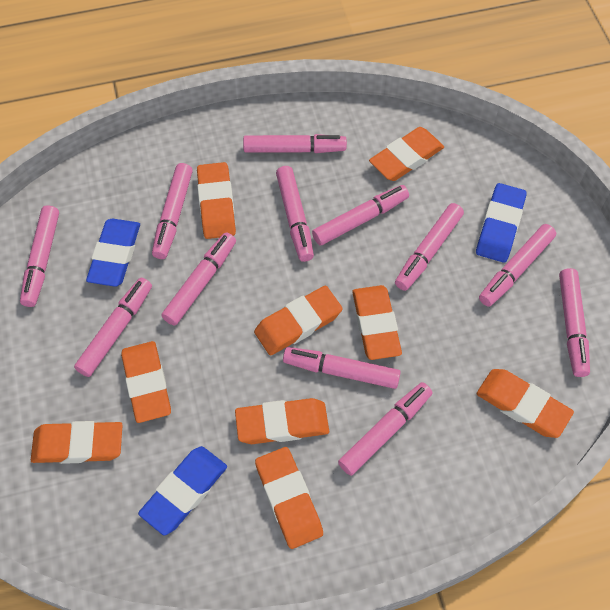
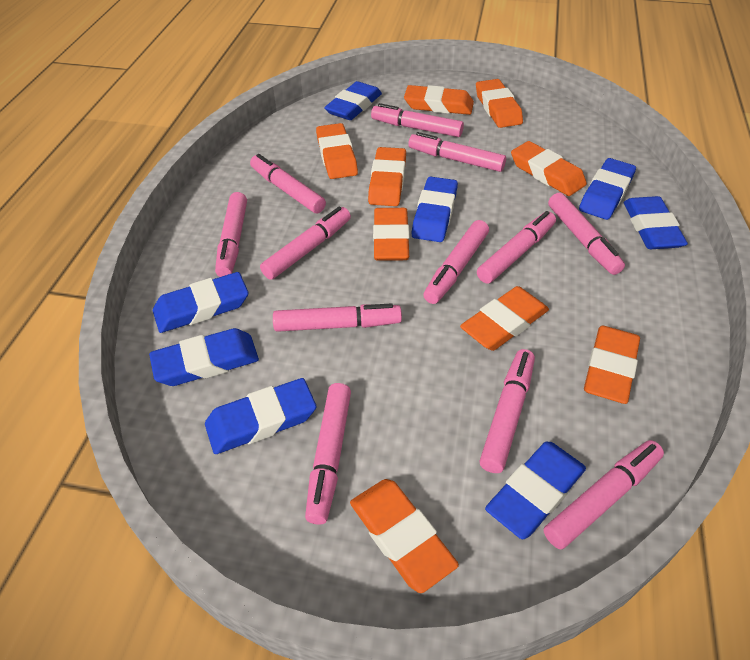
blue eraser: 3 -> 8

